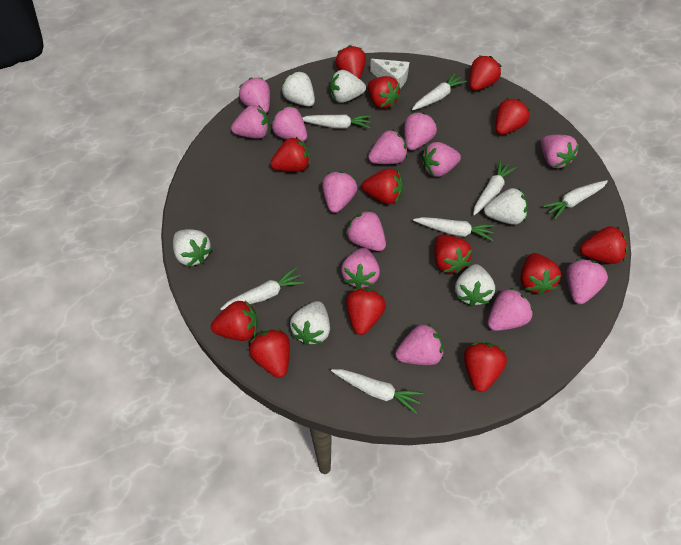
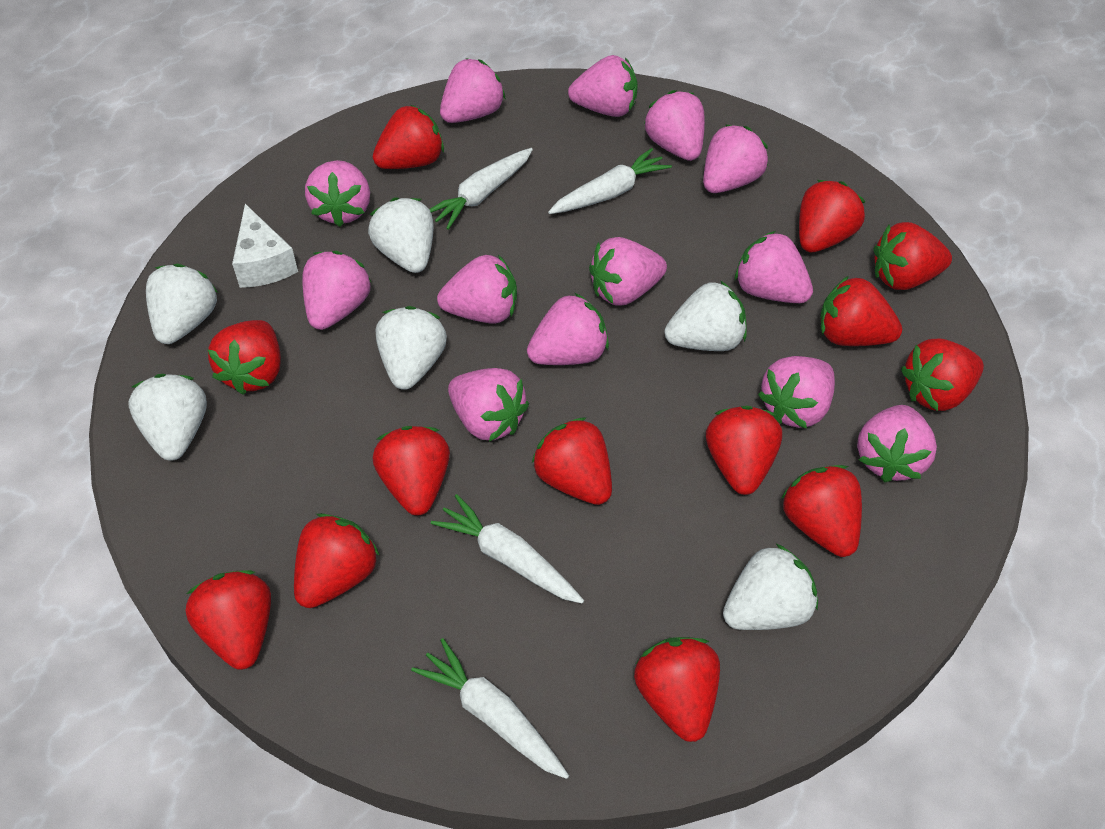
white carrot: 7 -> 4

